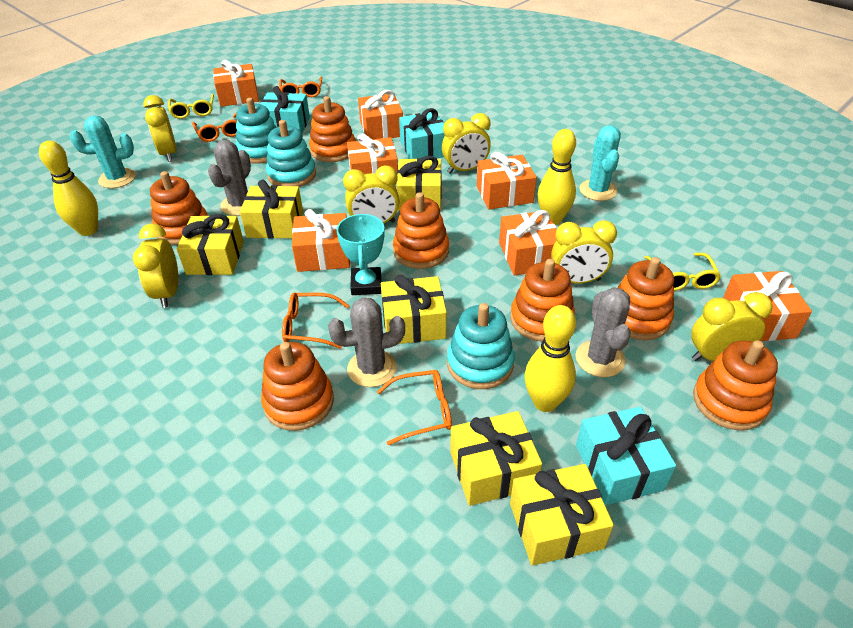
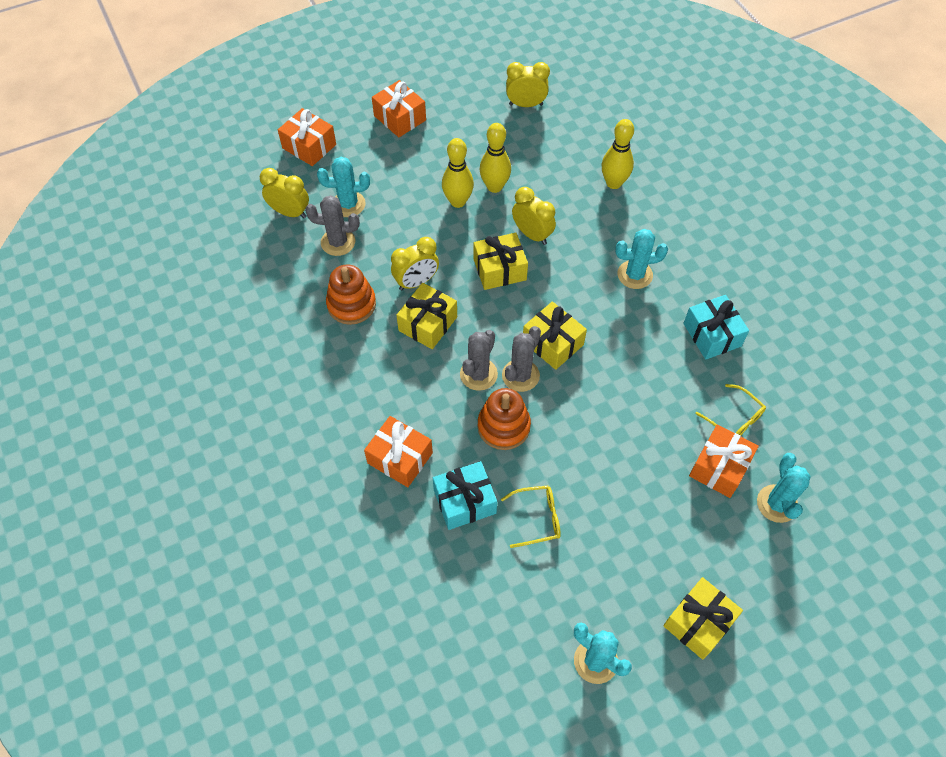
orange gift: 7 -> 4
orange glasses: 4 -> 0
orange stacking toy: 7 -> 2
turquoise cactus: 2 -> 4
turquoise gift: 3 -> 2
turquoise stacking toy: 3 -> 0
turquoise trophy: 1 -> 0
yellow clock: 6 -> 4
yellow gift: 6 -> 4

